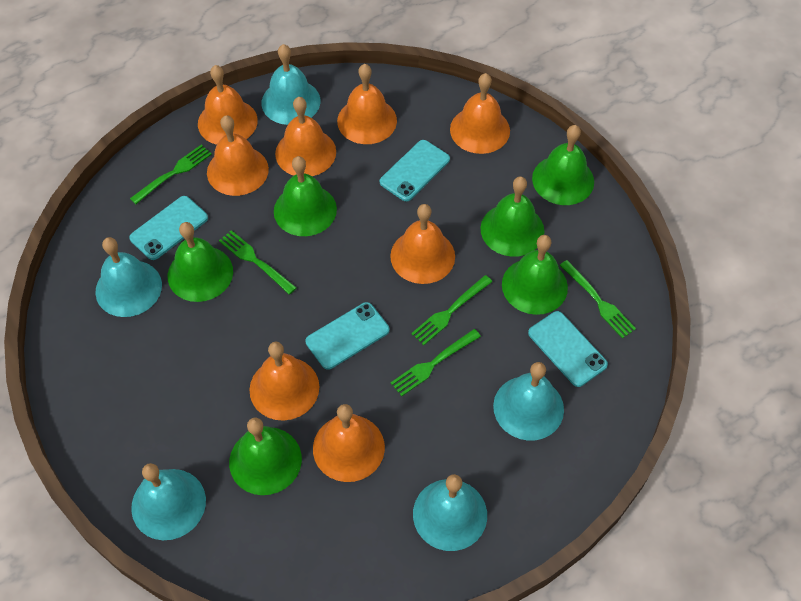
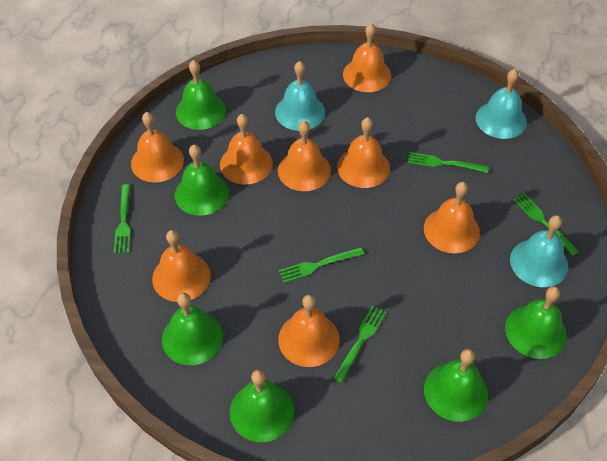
turquoise bell: 5 -> 3
turquoise phone: 4 -> 0

